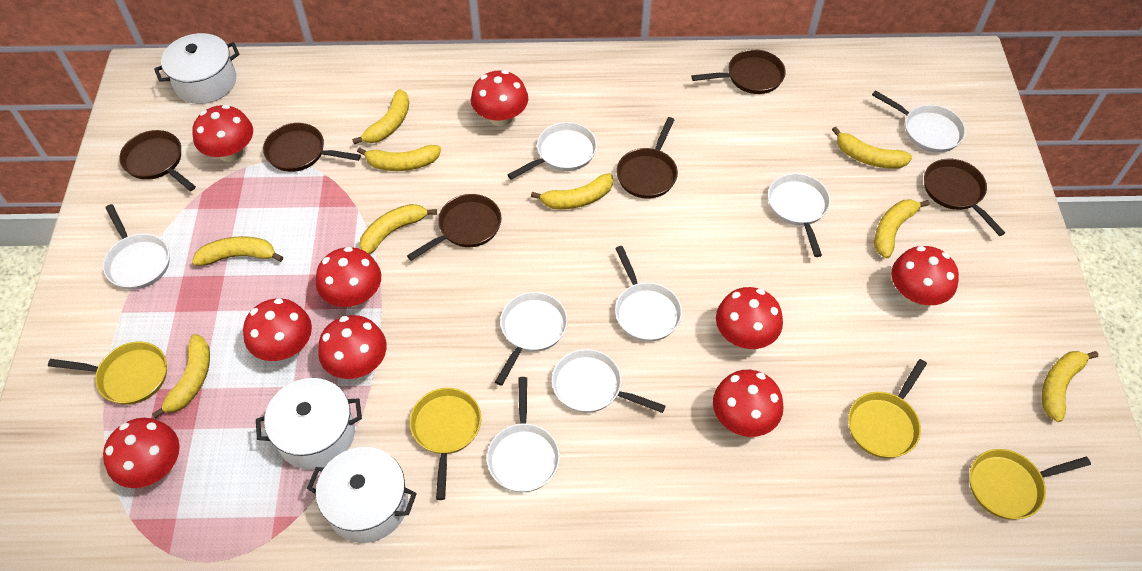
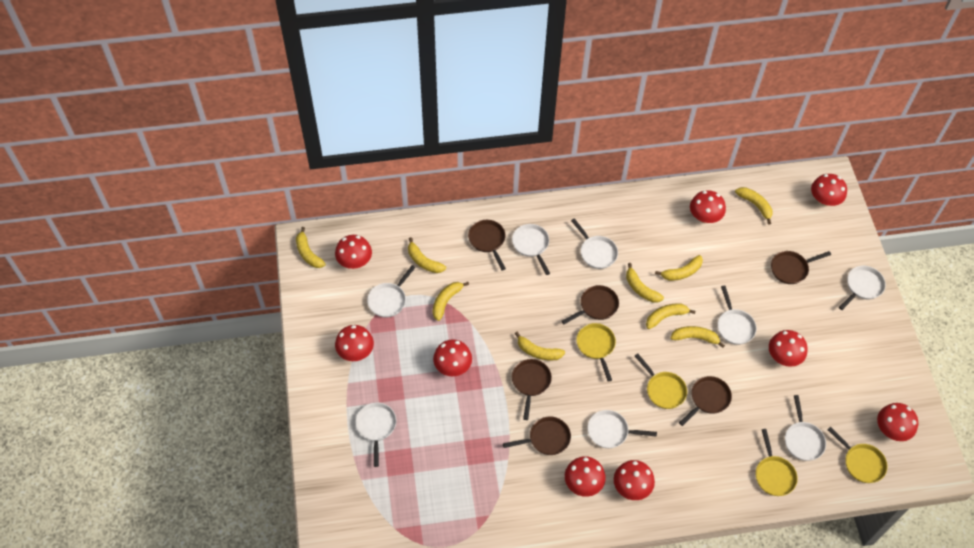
white pot: 3 -> 0

